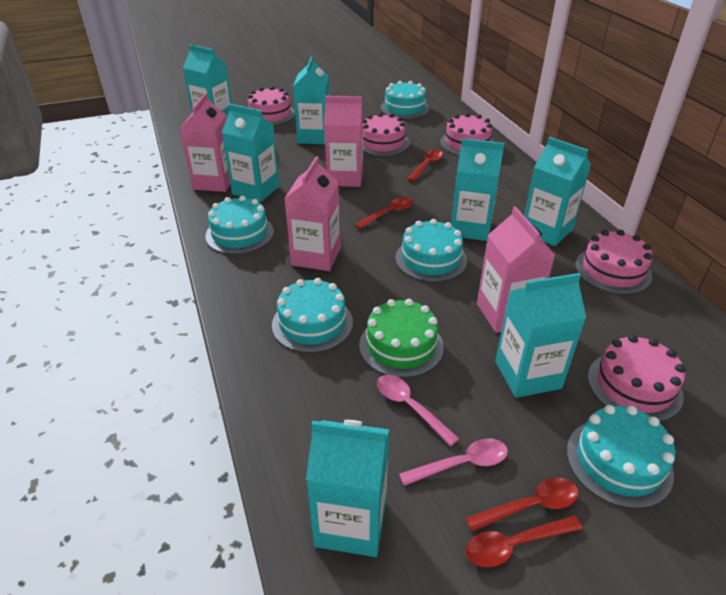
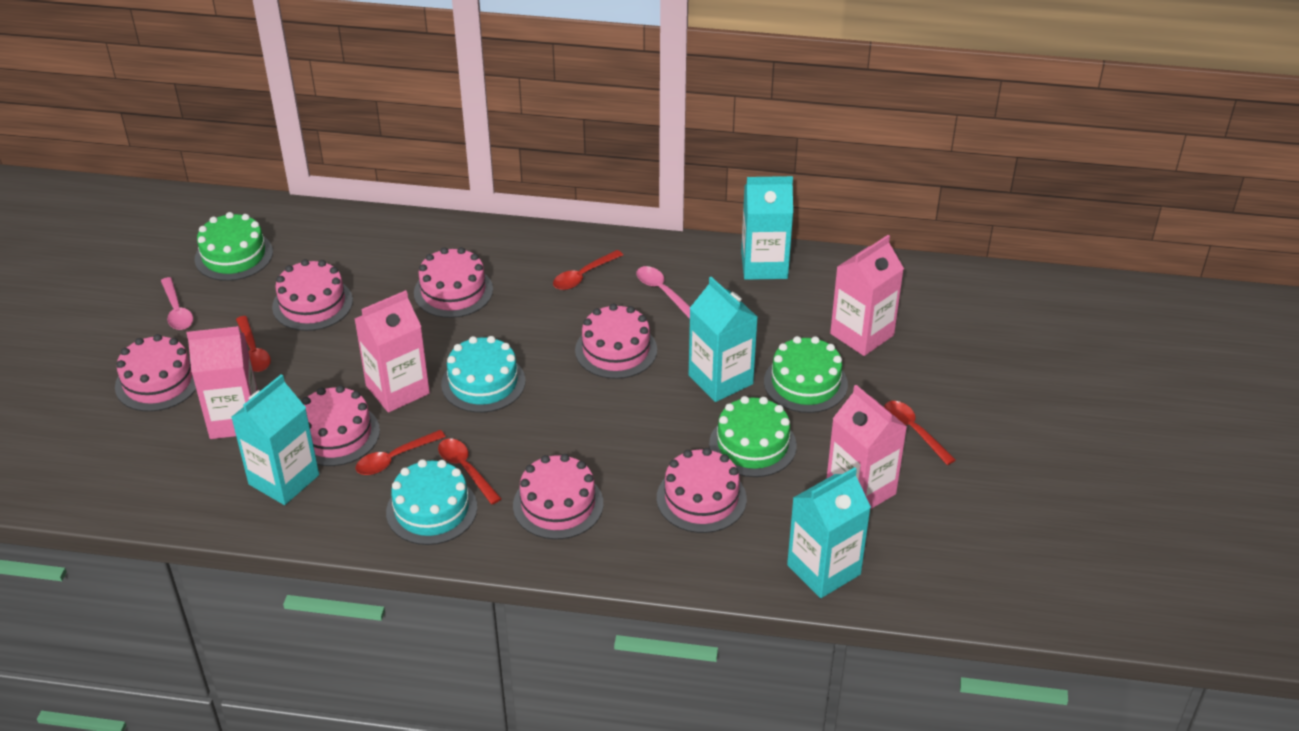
green cake: 1 -> 3
pink cake: 5 -> 7
red spoon: 4 -> 5
turquoise cake: 5 -> 2
turquoise carton: 7 -> 4

